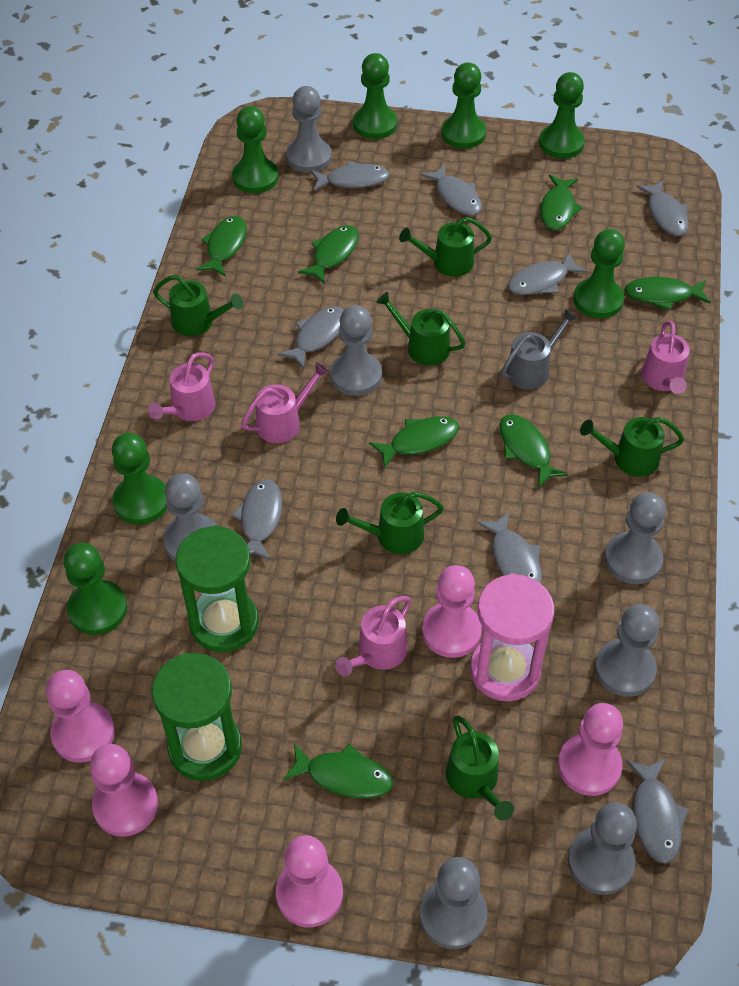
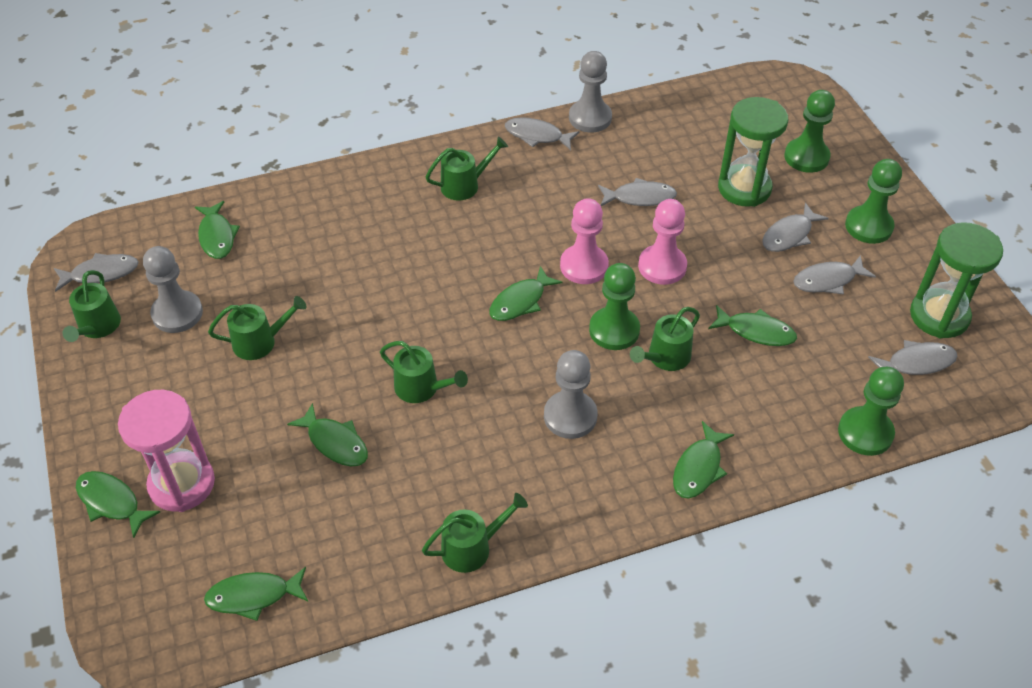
green pawn: 7 -> 4
grey fish: 8 -> 6
grey pawn: 7 -> 3
grey watering can: 1 -> 0
pink pawn: 5 -> 2
pink watering can: 4 -> 0

